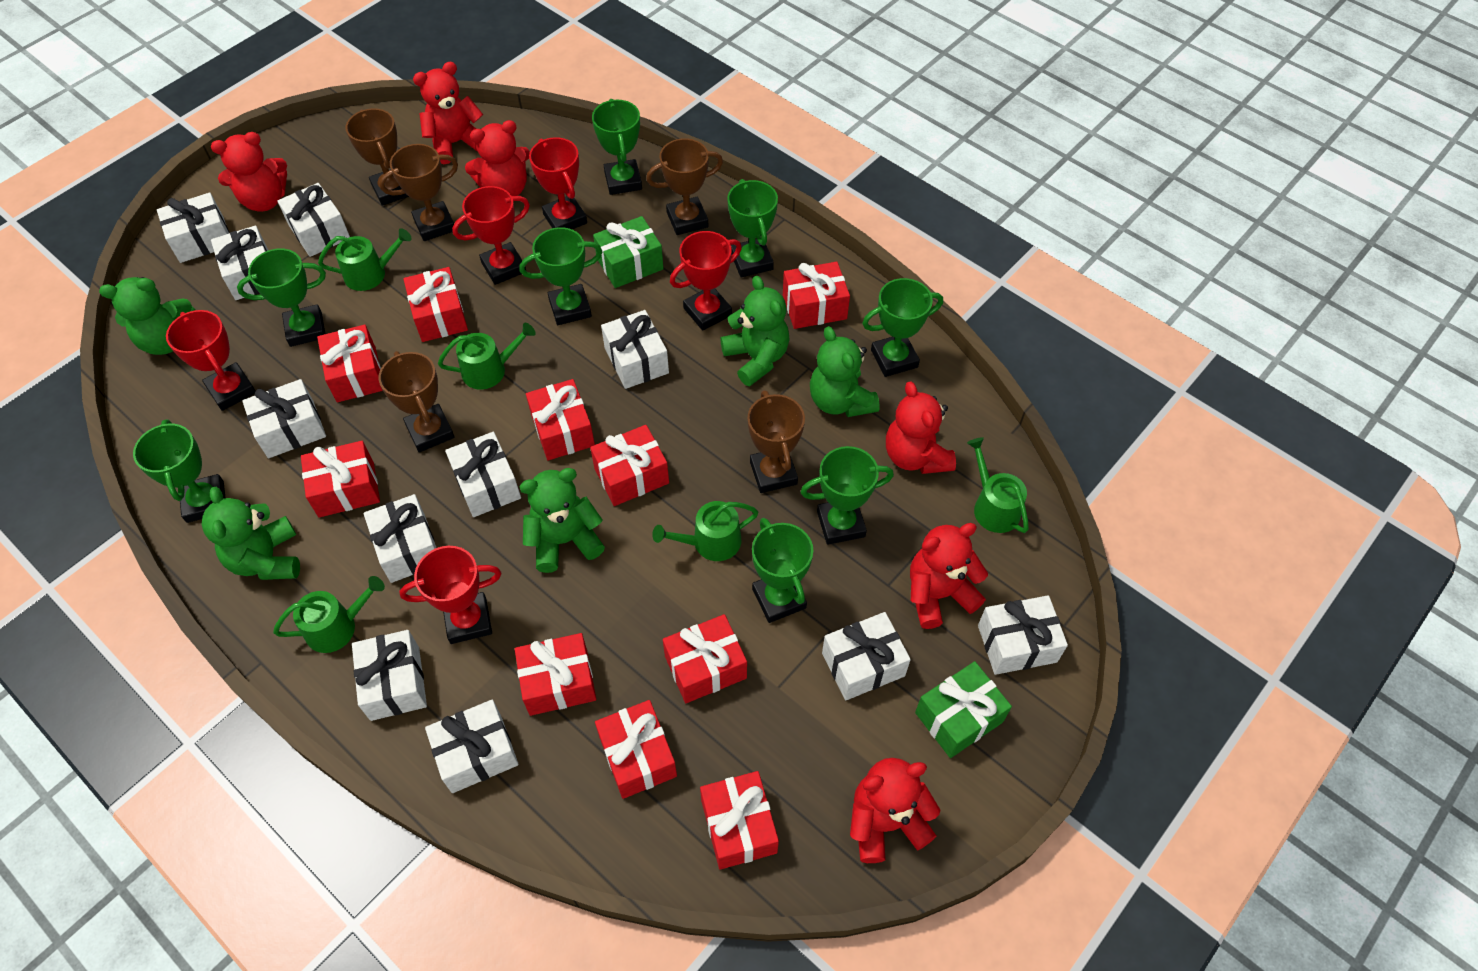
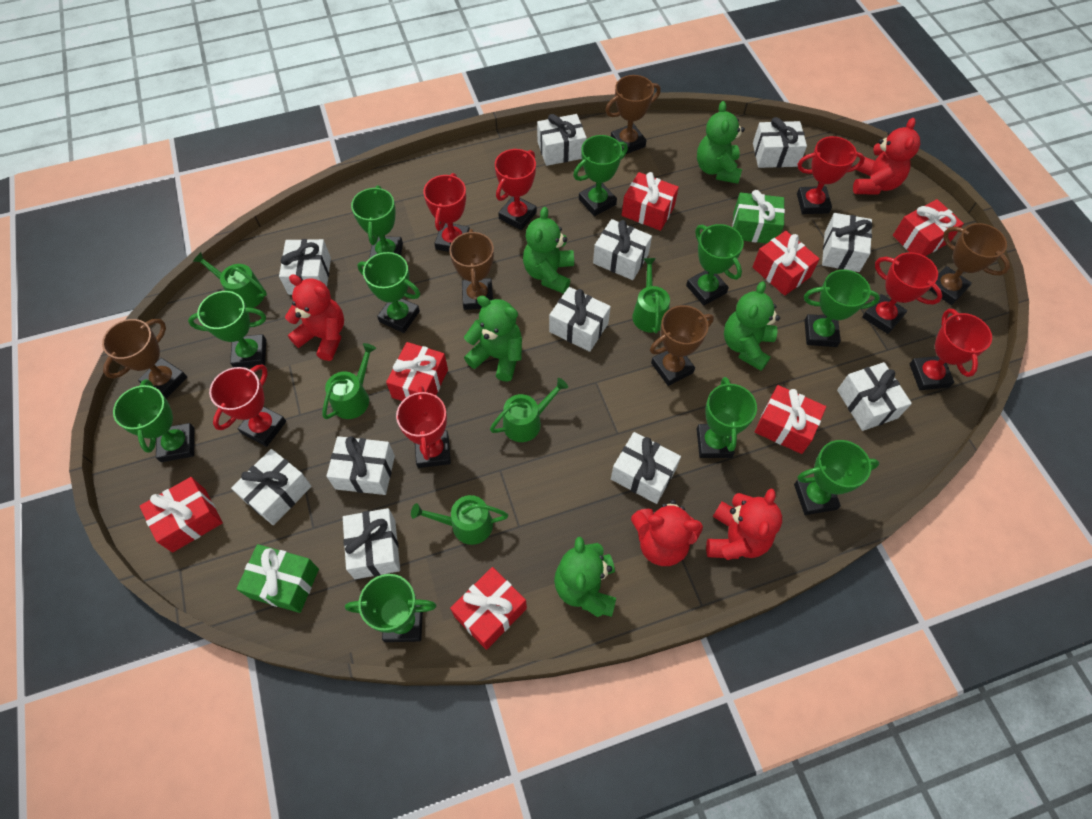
green trophy: 8 -> 10
red gift: 10 -> 7
red teddy bear: 6 -> 4
red trophy: 5 -> 7

